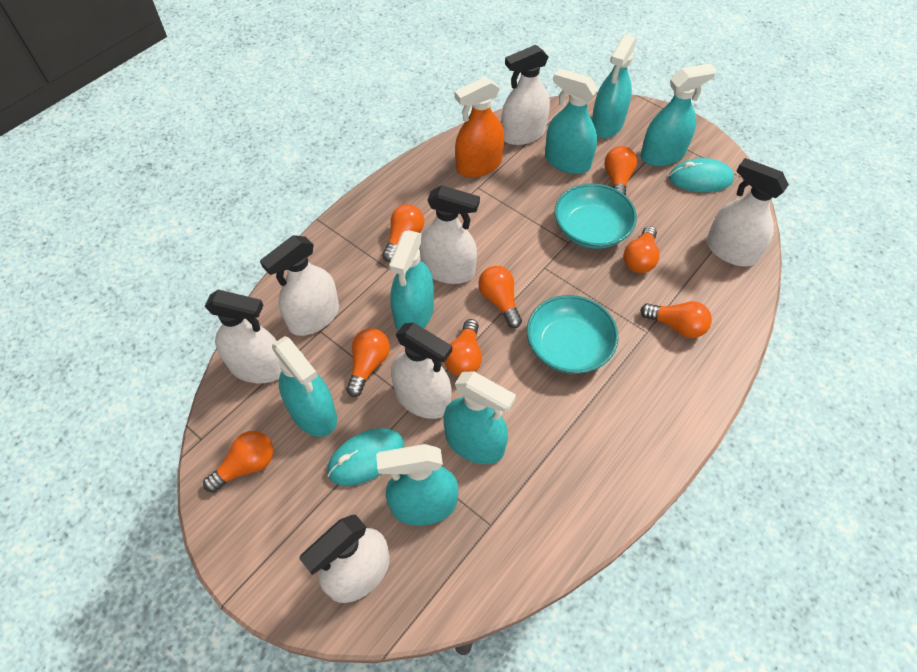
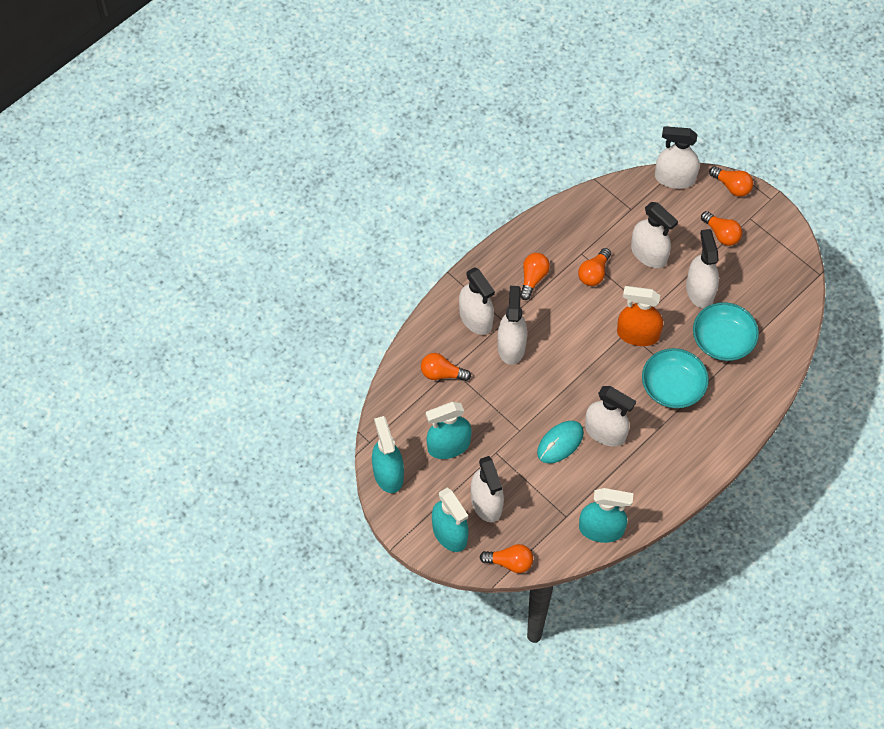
orange light bulb: 8 -> 6
turquoise mouse: 2 -> 1
turquoise spray bottle: 7 -> 4

